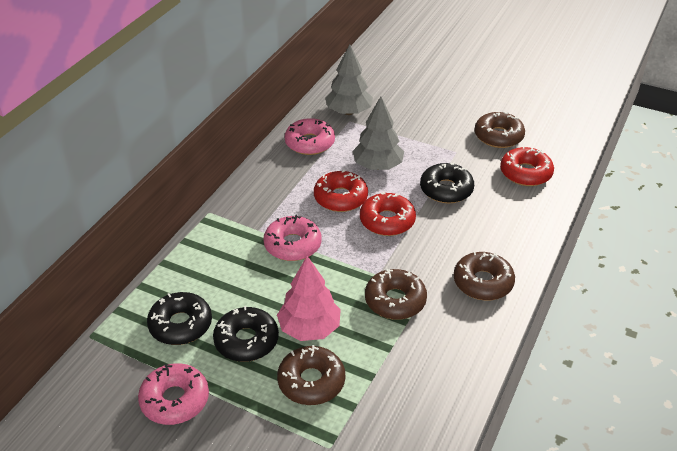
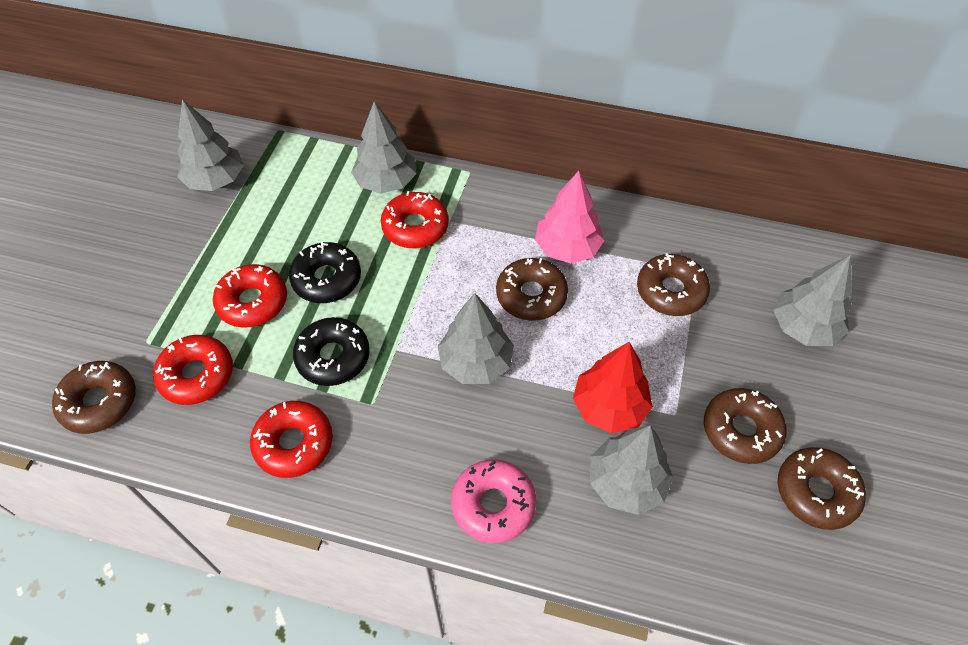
black donut: 3 -> 2
brown donut: 4 -> 5
grey tree: 2 -> 5
pink donut: 3 -> 1
red donut: 3 -> 4
red tree: 0 -> 1

